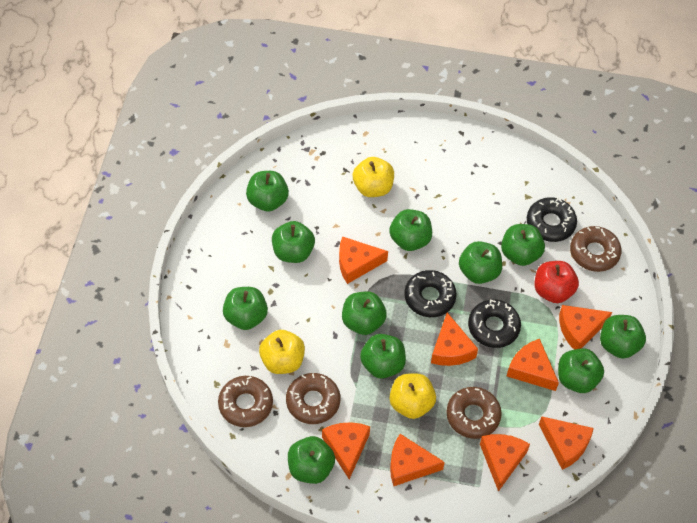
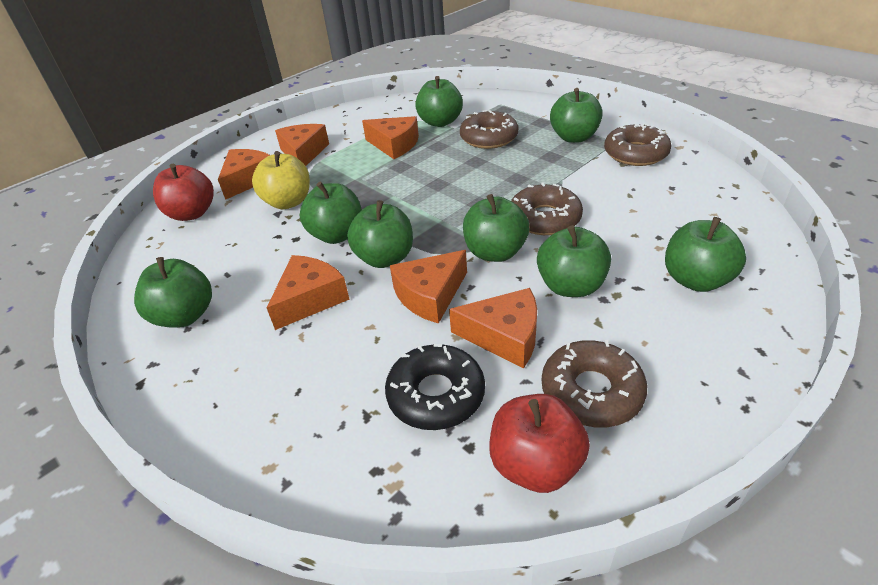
black donut: 3 -> 1
green apple: 11 -> 8
orange cheese: 8 -> 6
red apple: 1 -> 2
yellow apple: 3 -> 1

